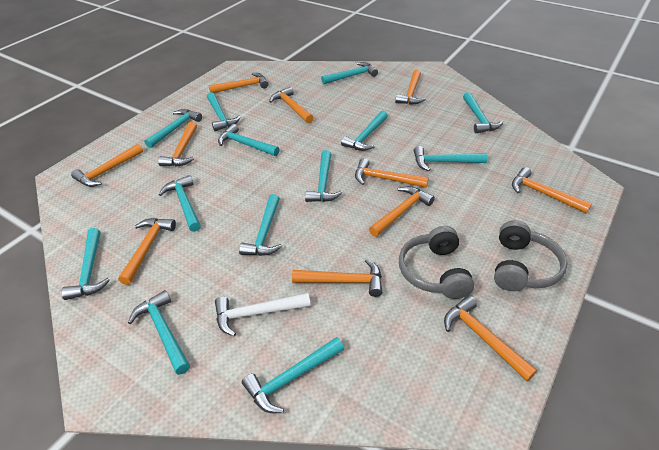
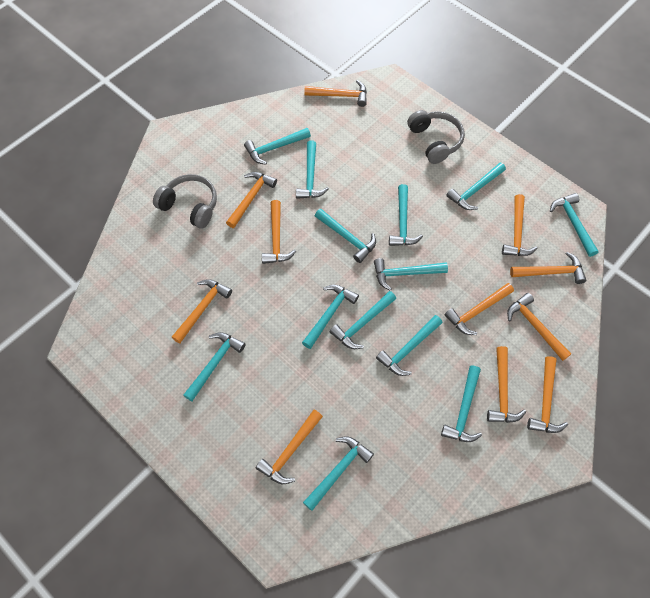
white hammer: 1 -> 0

